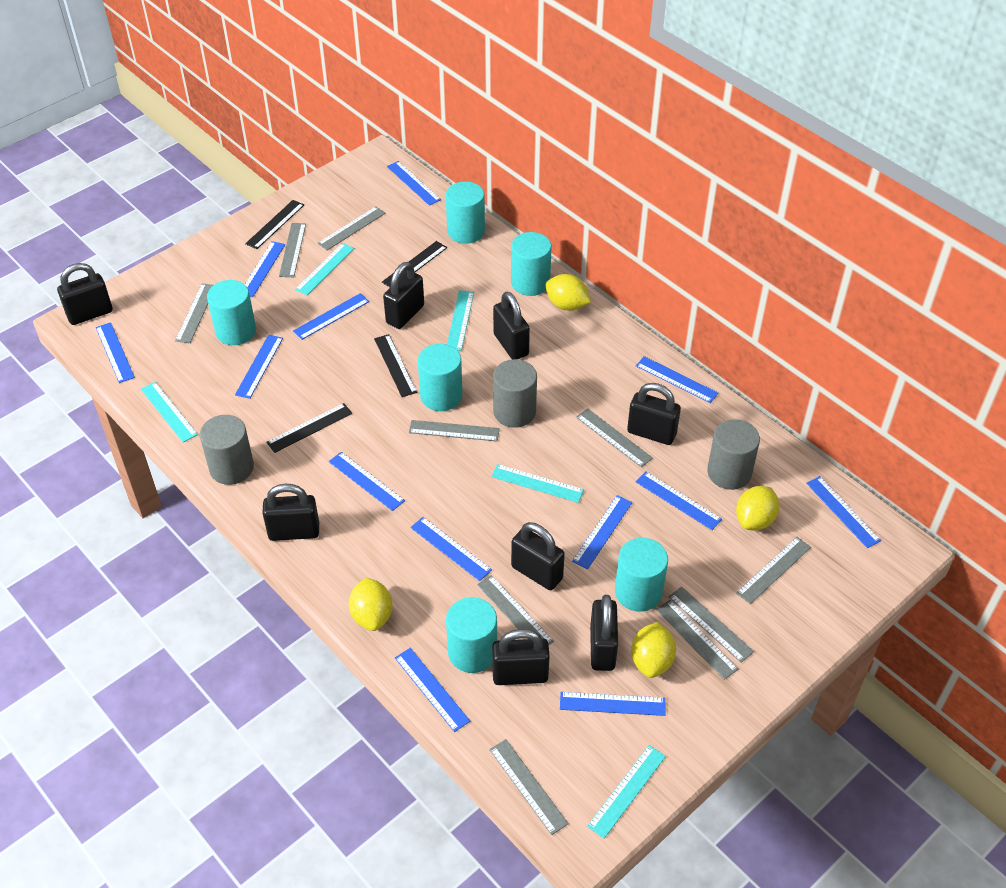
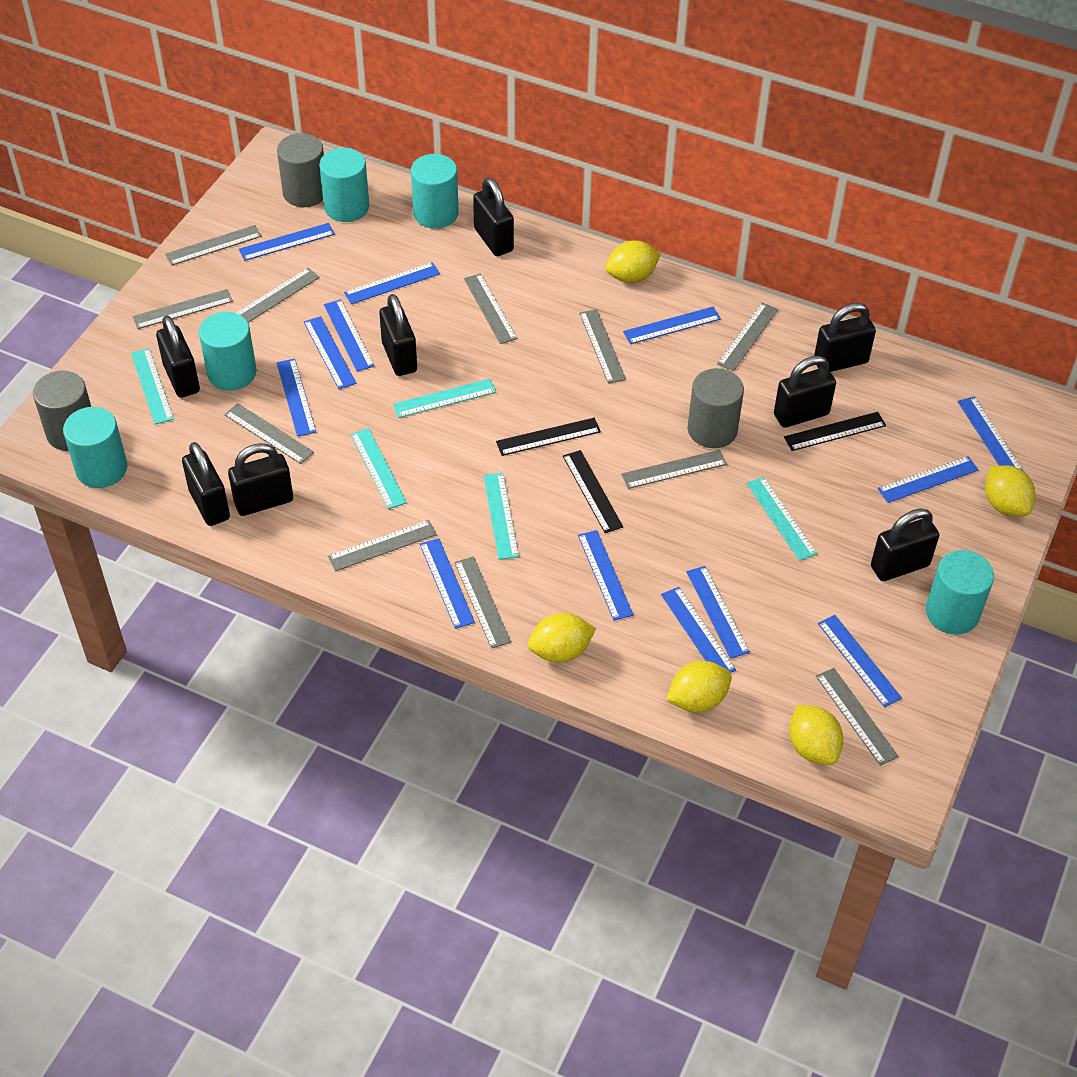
black ruler: 4 -> 3
grey ruler: 10 -> 11
turquoise cylinder: 6 -> 5
yellow lemon: 4 -> 5

